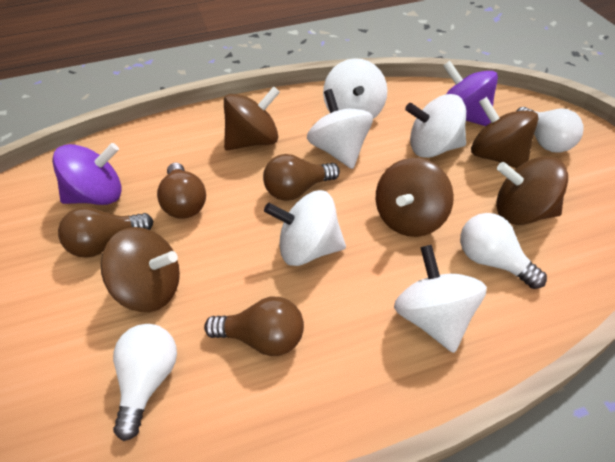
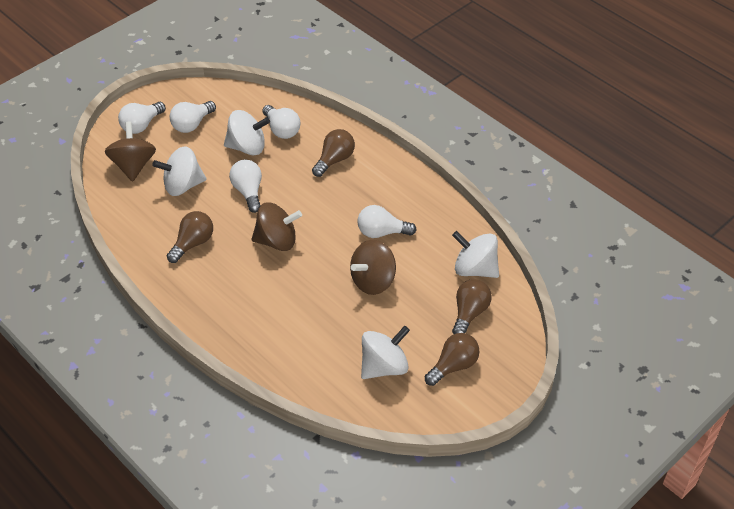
brown spinning top: 5 -> 3
purple spinning top: 2 -> 0
white light bulb: 3 -> 5
white spinning top: 5 -> 4

